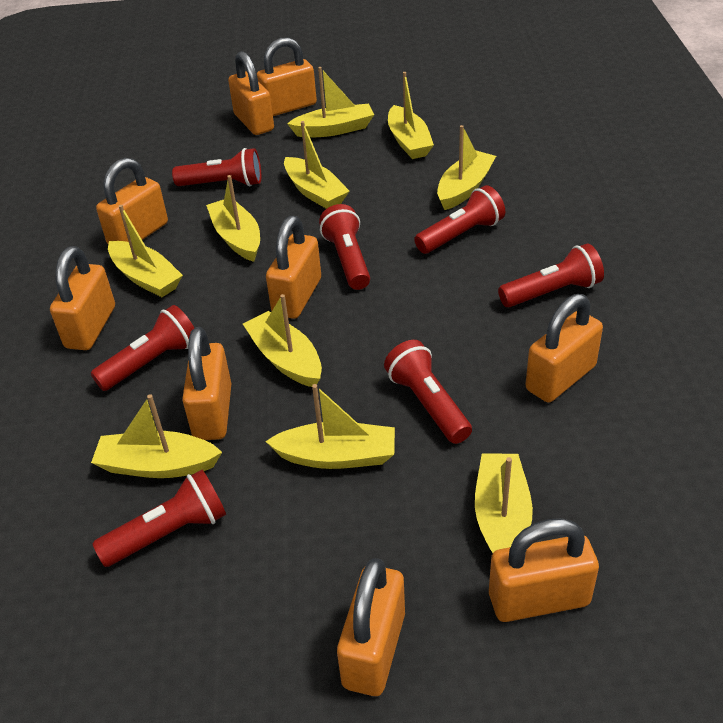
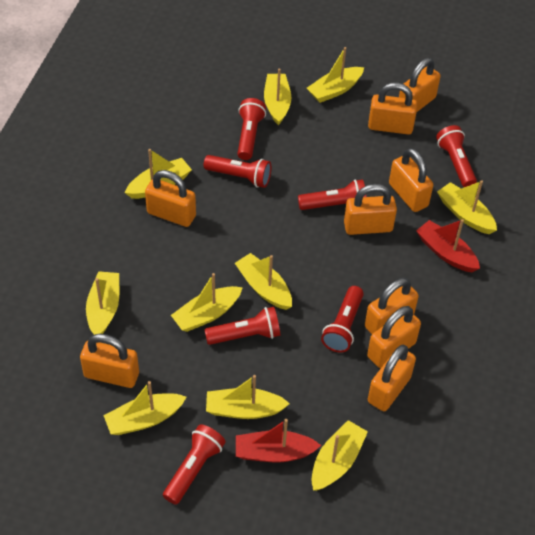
red boat: 0 -> 2

